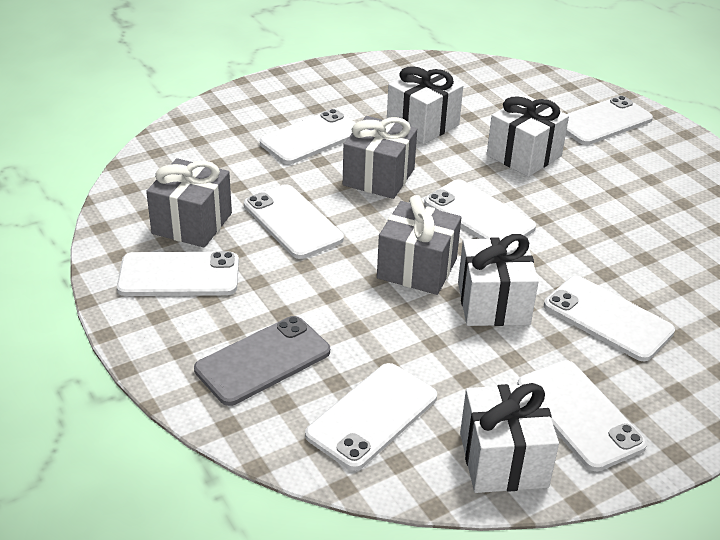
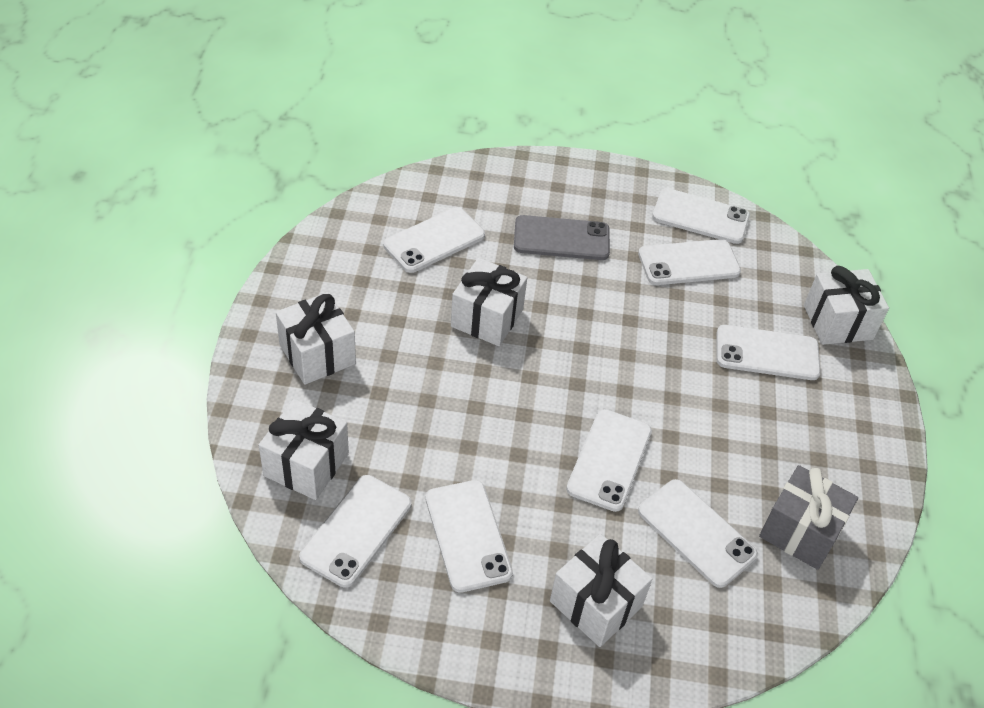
grey gift: 3 -> 1
white gift: 4 -> 5

